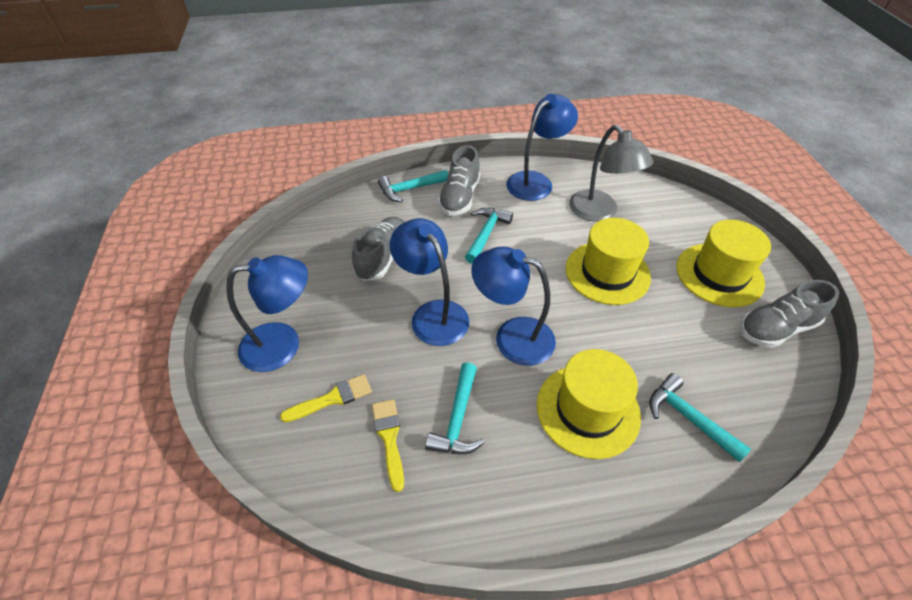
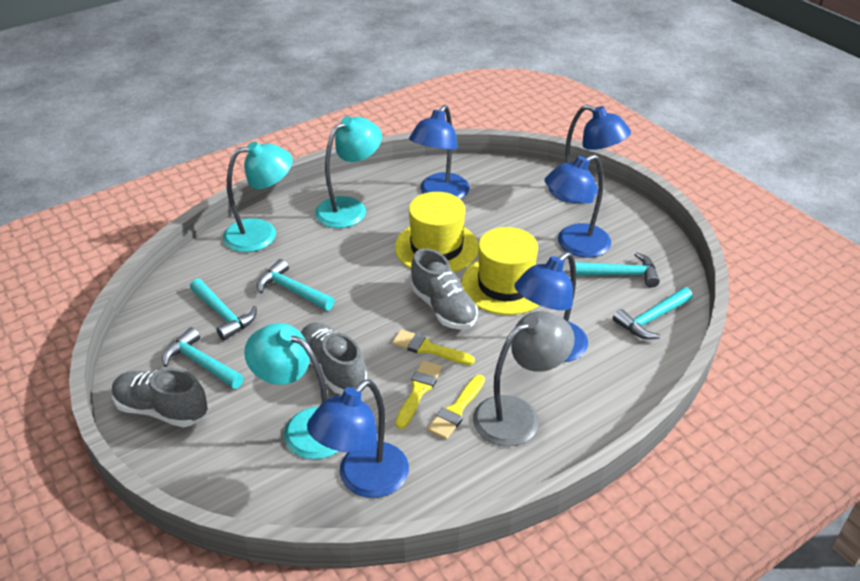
blue lamp: 4 -> 5
turquoise hammer: 4 -> 5
turquoise lamp: 0 -> 3
yellow brush: 2 -> 3
yellow hat: 3 -> 2

